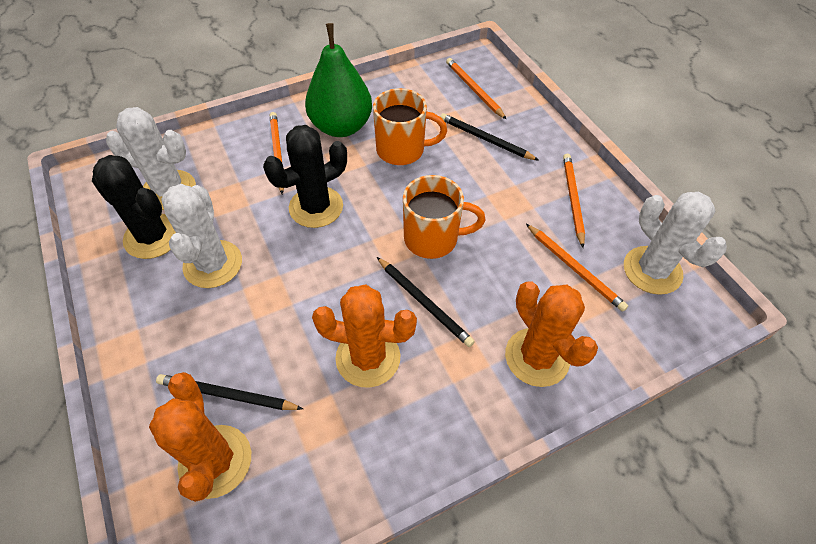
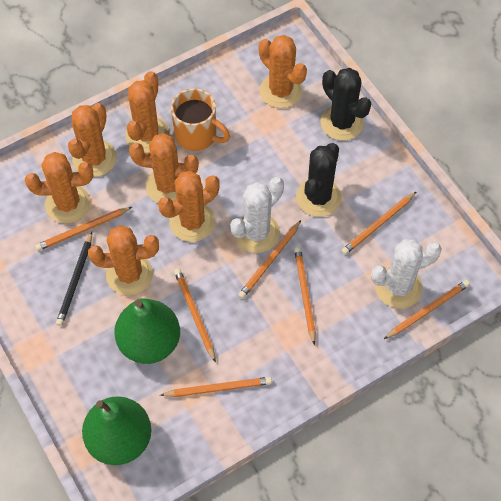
black pencil: 3 -> 1
green pear: 1 -> 2
orange cactus: 3 -> 7
orange mug: 2 -> 1
orange pencil: 4 -> 7
white cactus: 3 -> 2

